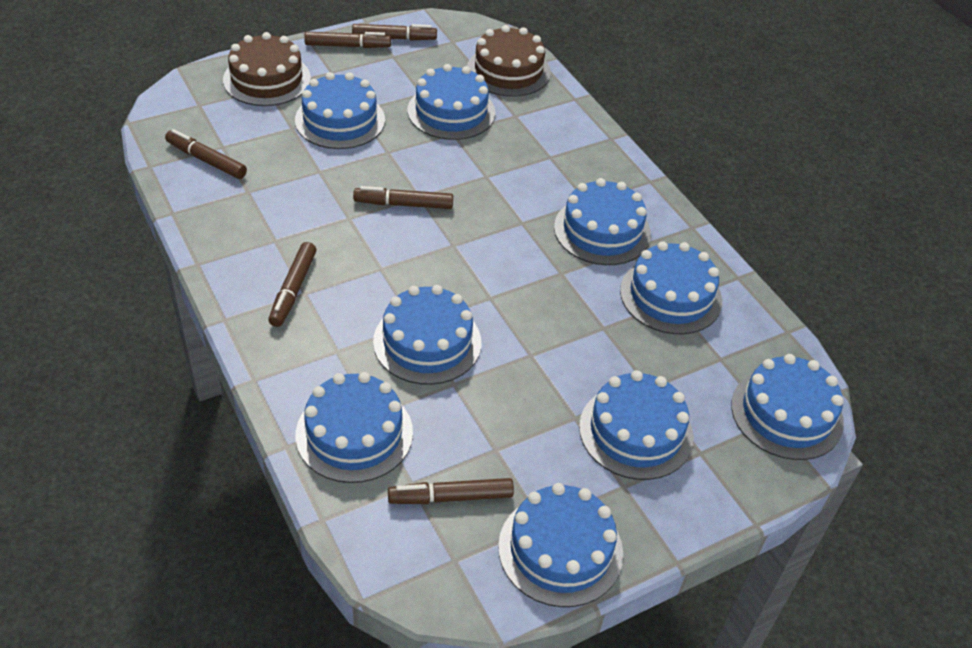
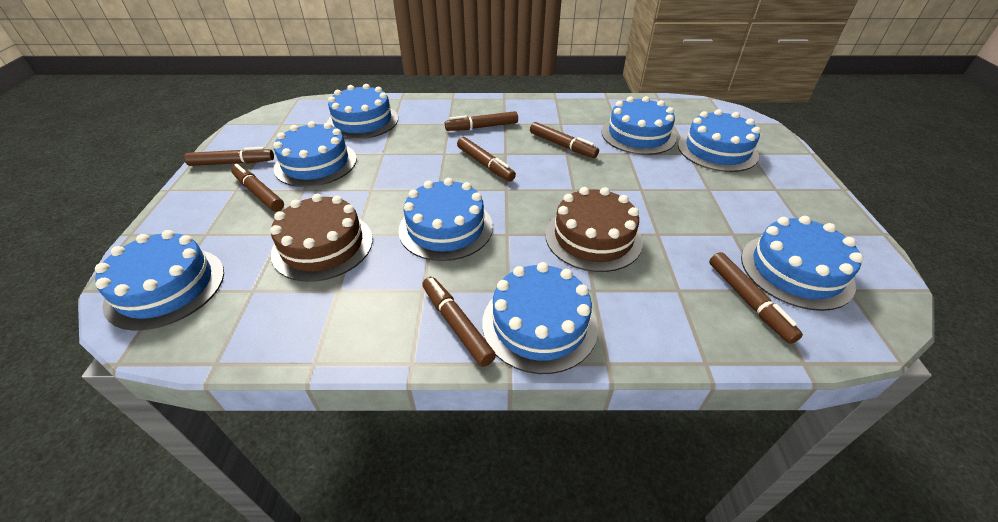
blue cake: 9 -> 8
brown marker: 6 -> 7

